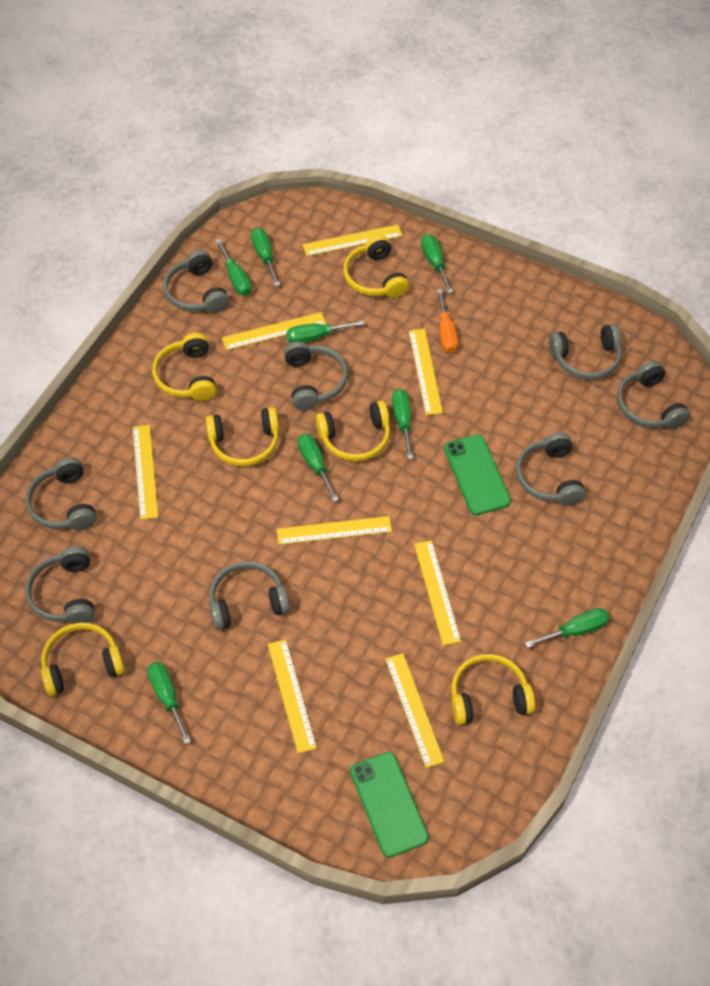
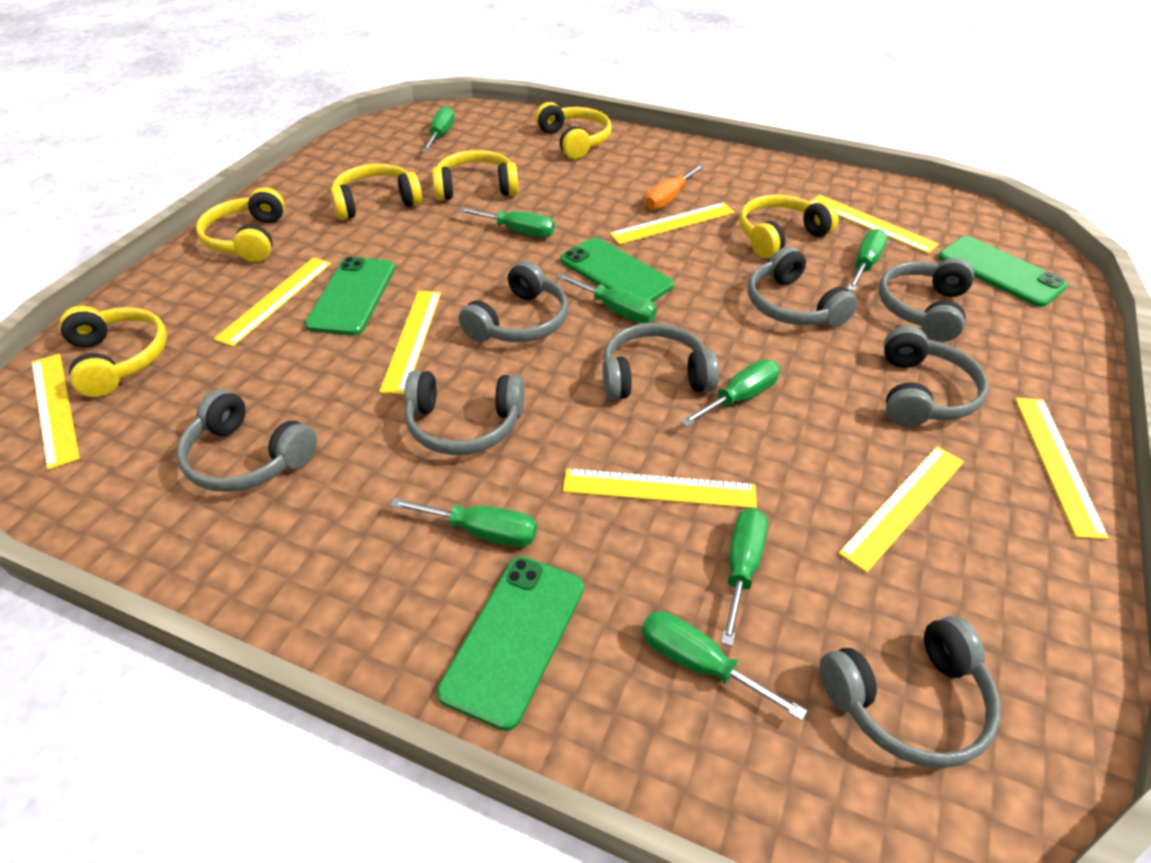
green phone: 2 -> 4

